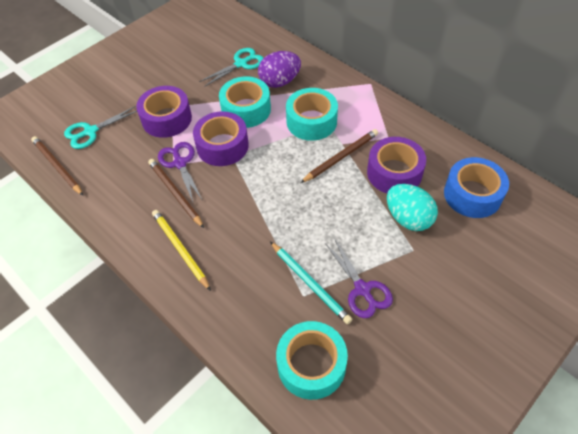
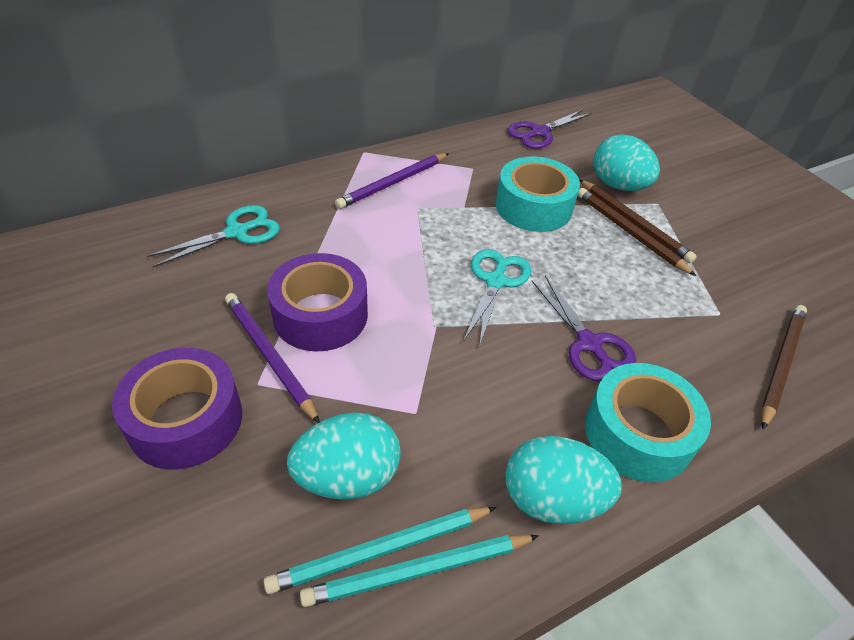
blue tape: 1 -> 0
purple egg: 1 -> 0
purple pencil: 0 -> 2
purple tape: 3 -> 2
turquoise egg: 1 -> 3
turquoise pencil: 1 -> 2
turquoise tape: 3 -> 2
yellow pencil: 1 -> 0

